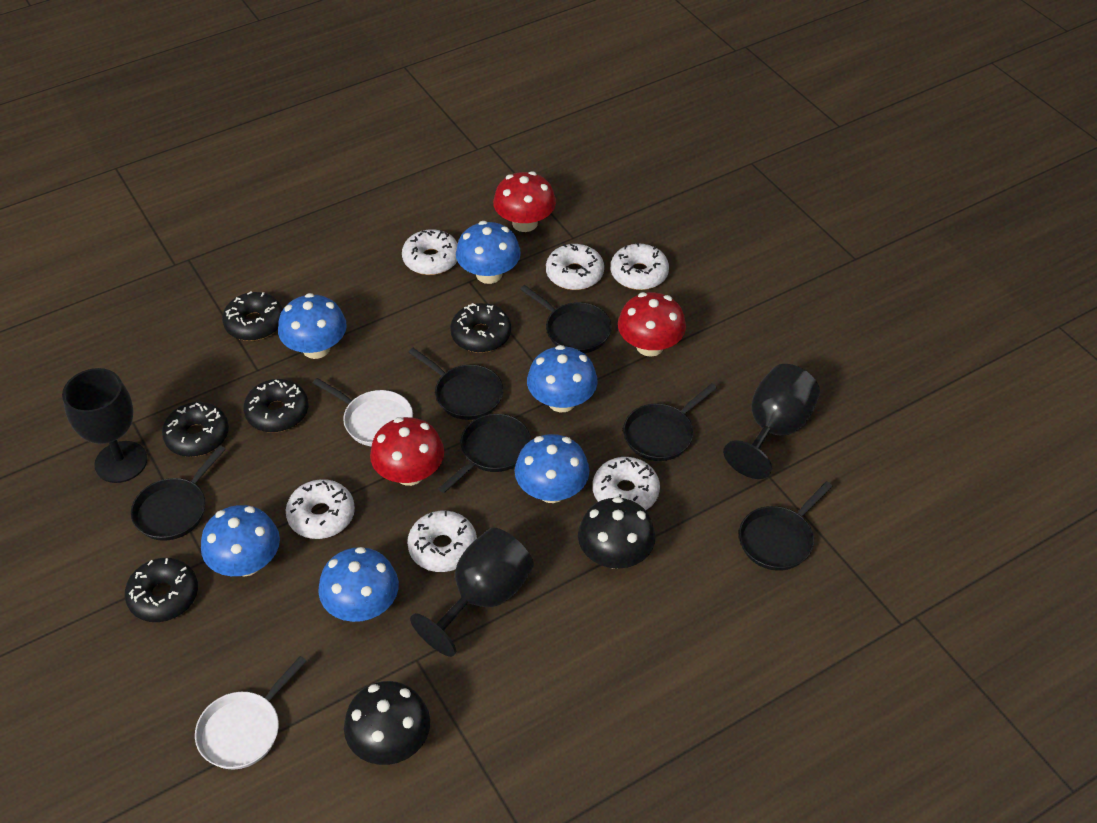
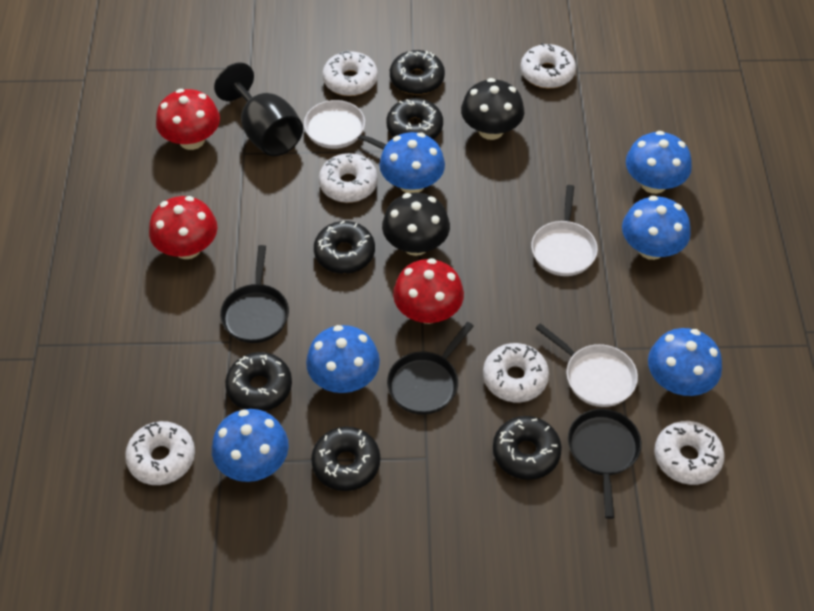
black donut: 5 -> 6
black goblet: 3 -> 1
black pan: 6 -> 3
white pan: 2 -> 3

